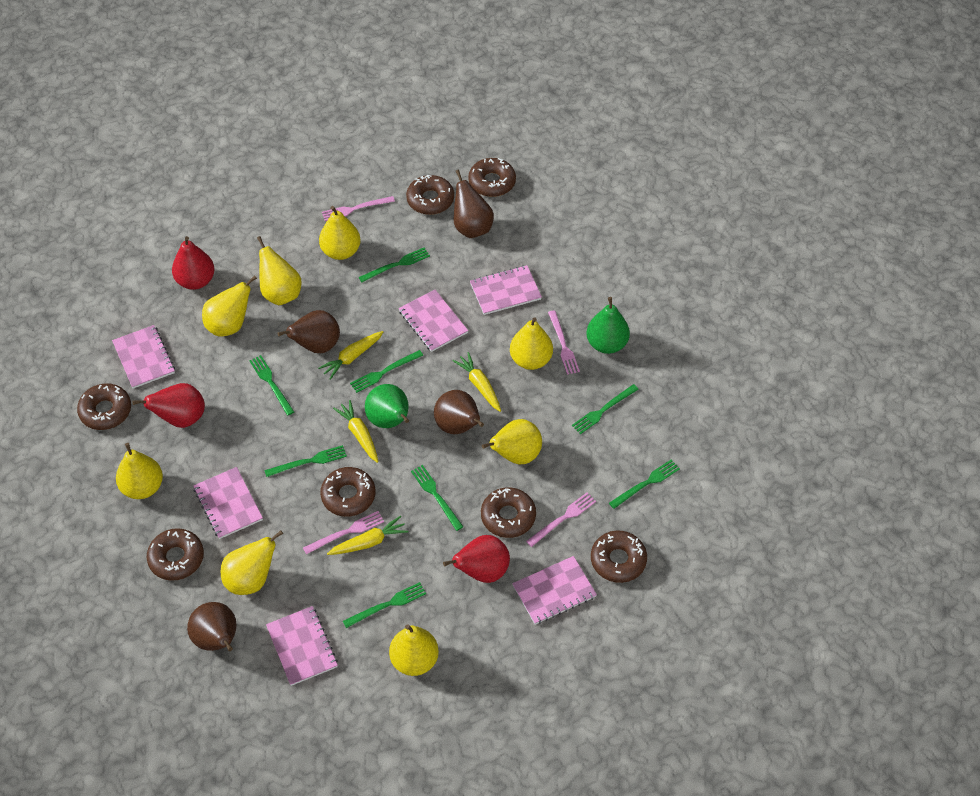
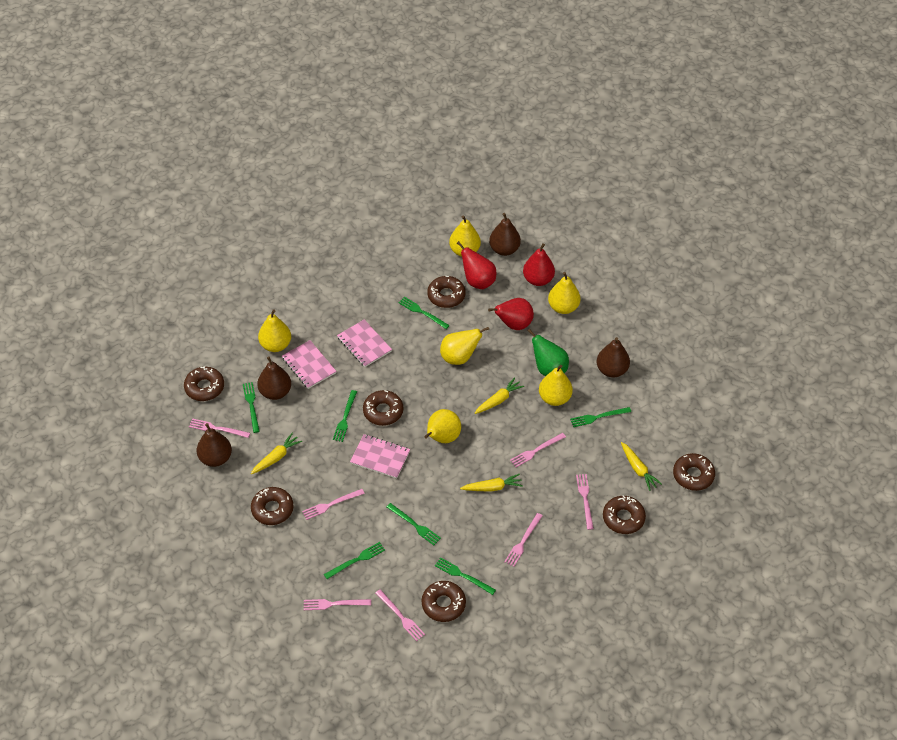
green fork: 8 -> 7
green pear: 2 -> 1
pink fork: 4 -> 7
pink notebook: 6 -> 3
yellow pear: 8 -> 6

